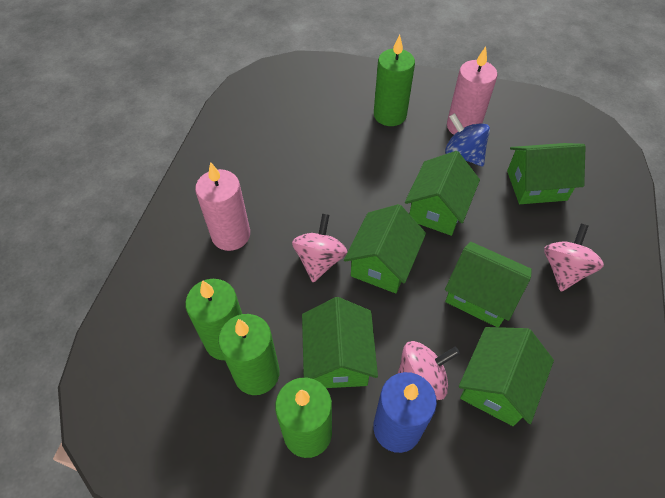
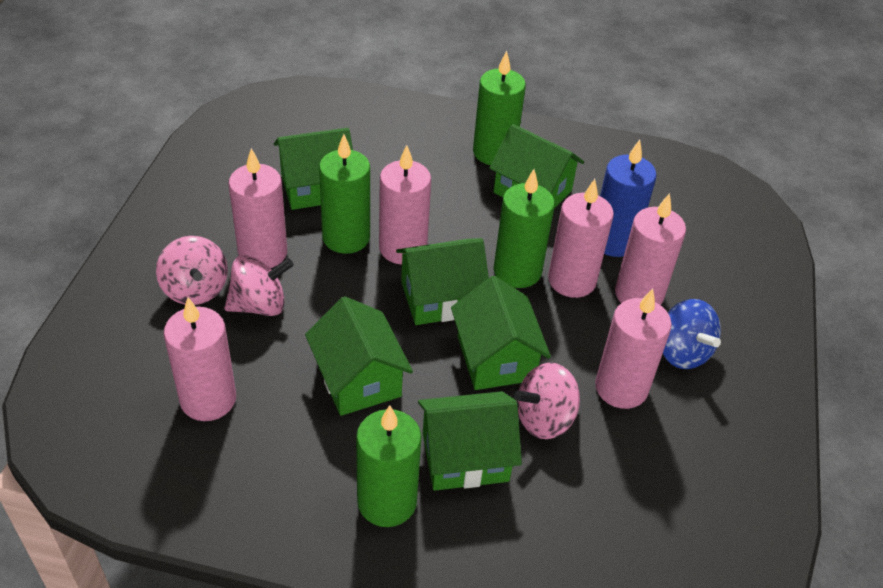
pink candle: 2 -> 6

